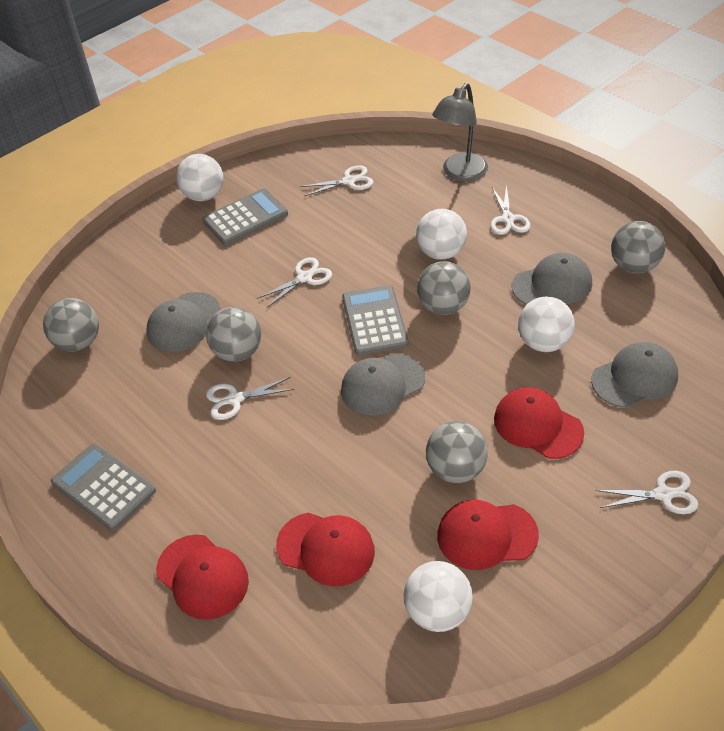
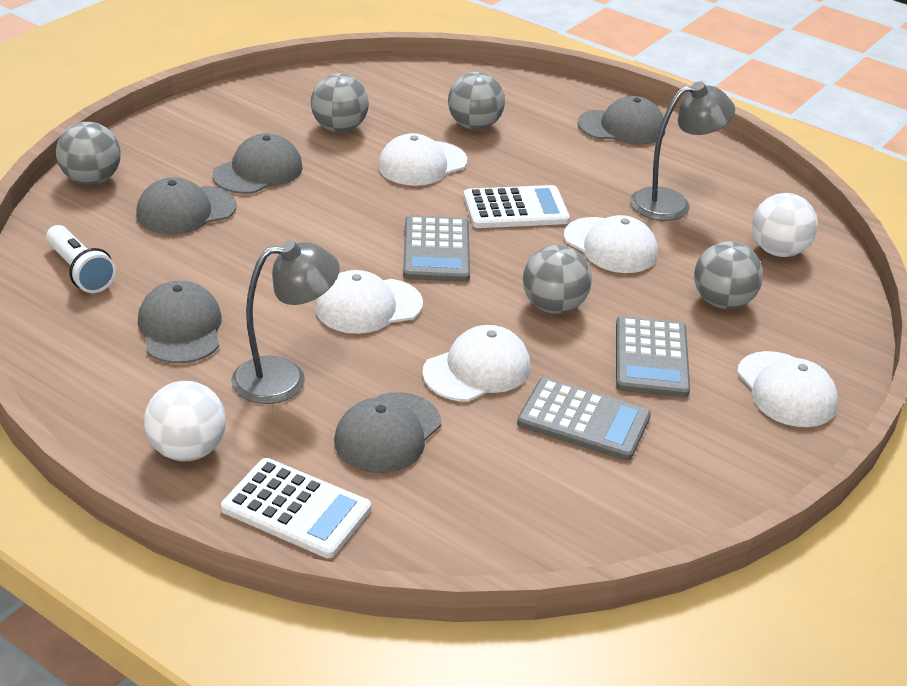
grey cap: 4 -> 5
grey lamp: 1 -> 2
red cap: 4 -> 0
white ball: 4 -> 2
white calculator: 0 -> 2
white cap: 0 -> 5
white flashlight: 0 -> 1
white scissors: 5 -> 0

